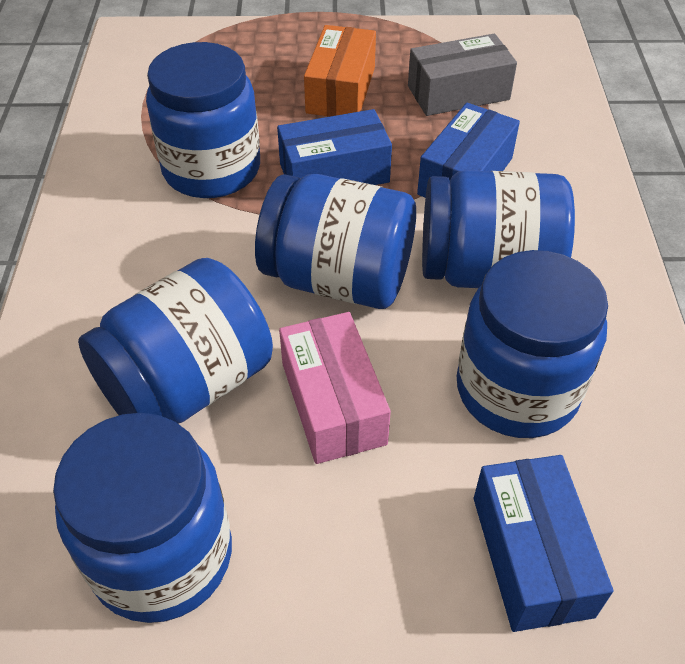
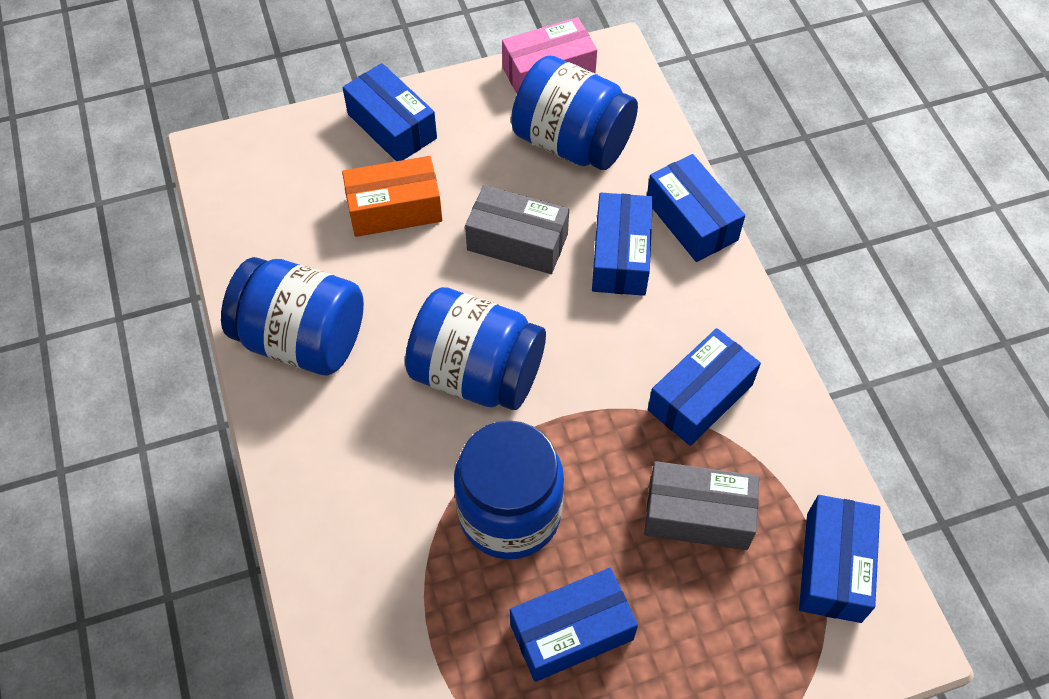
blue box: 3 -> 6
blue jar: 6 -> 4
grey box: 1 -> 2

